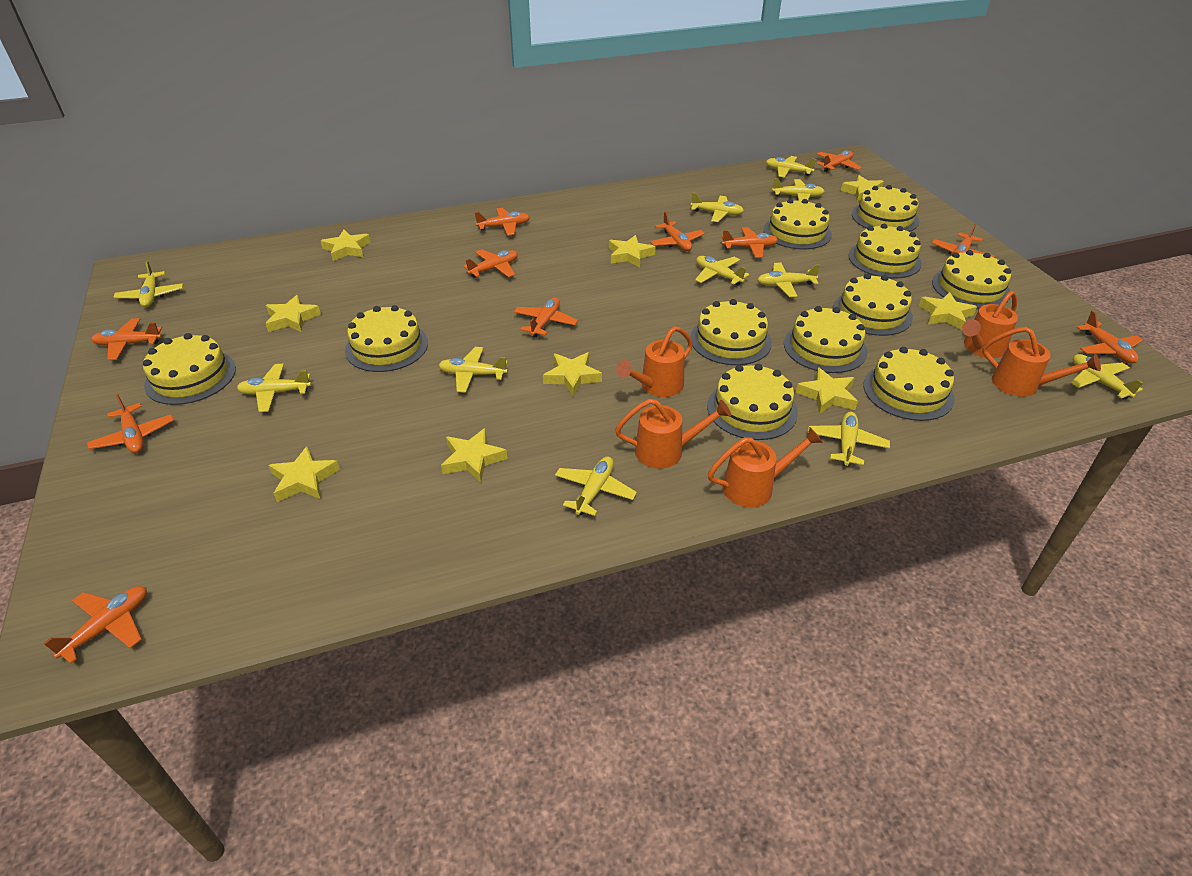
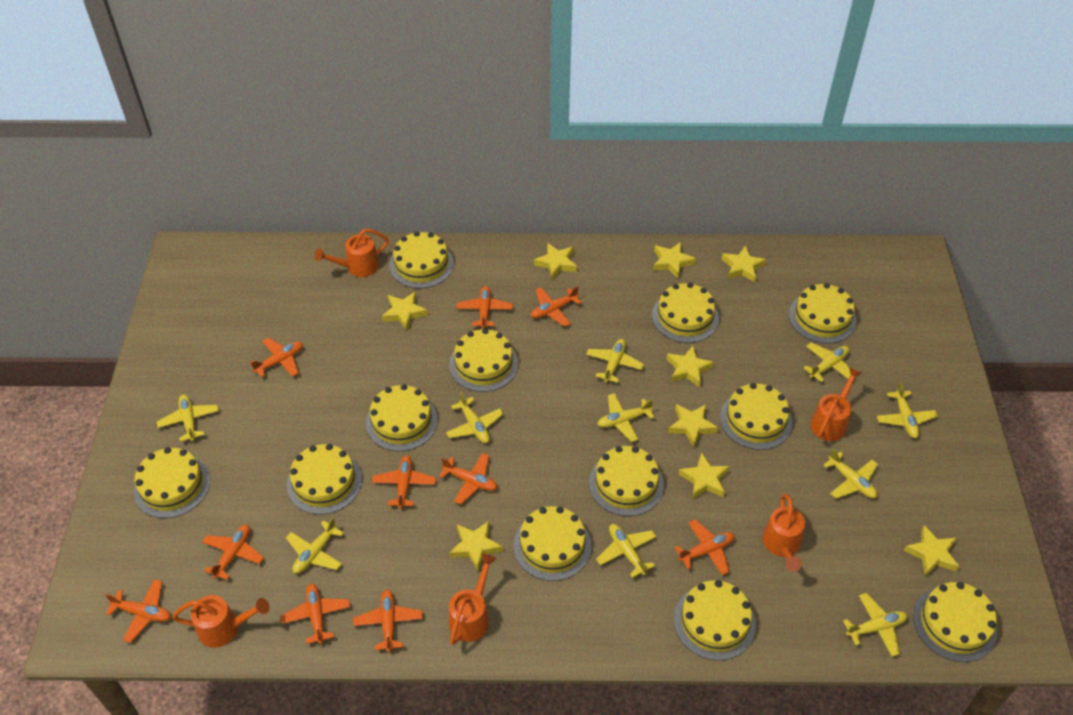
orange plane: 11 -> 10
yellow cake: 11 -> 12
yellow plane: 11 -> 10

